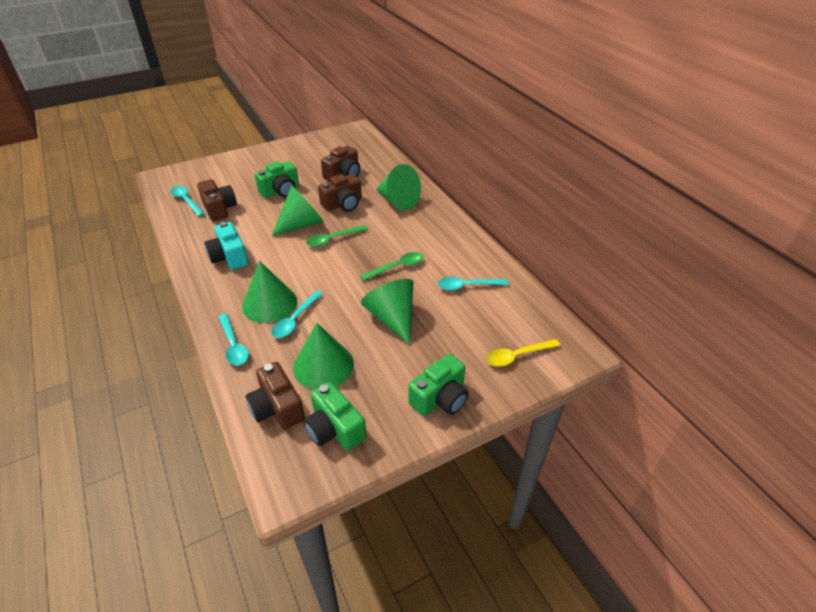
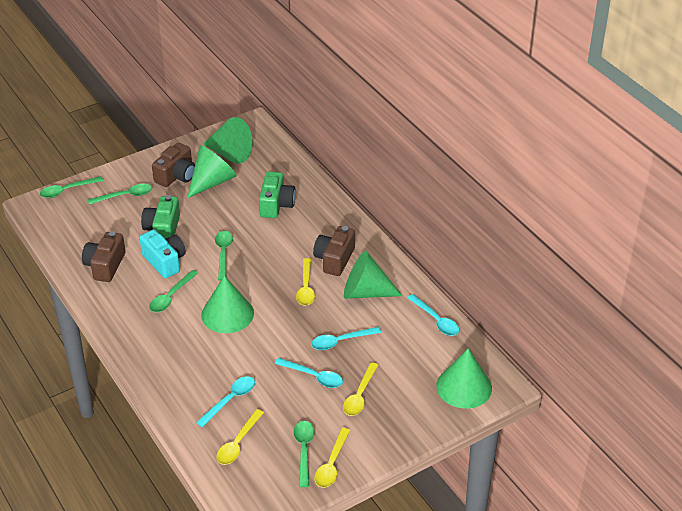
brown camera: 4 -> 3
green camera: 3 -> 2
green spoon: 2 -> 5
yellow spoon: 1 -> 4

